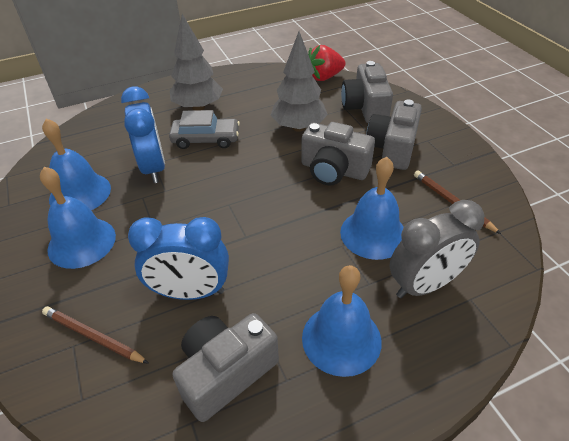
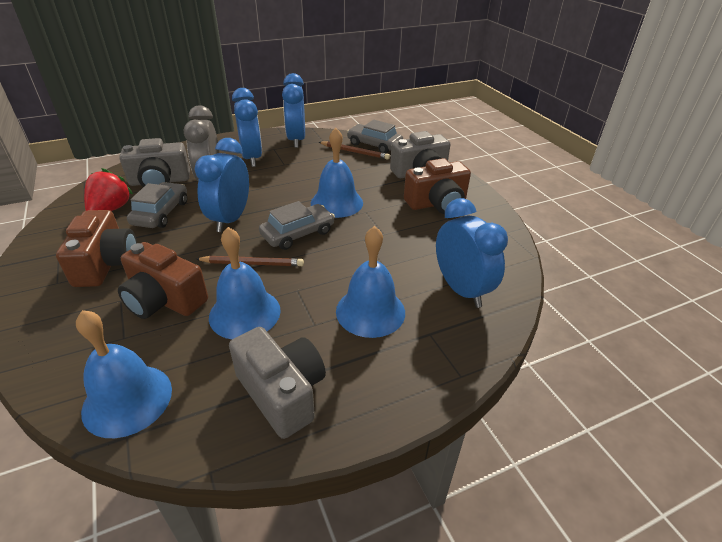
blue clock: 2 -> 4
brown camera: 0 -> 3
grey camera: 4 -> 3
grey car: 1 -> 3
grey tree: 2 -> 0

